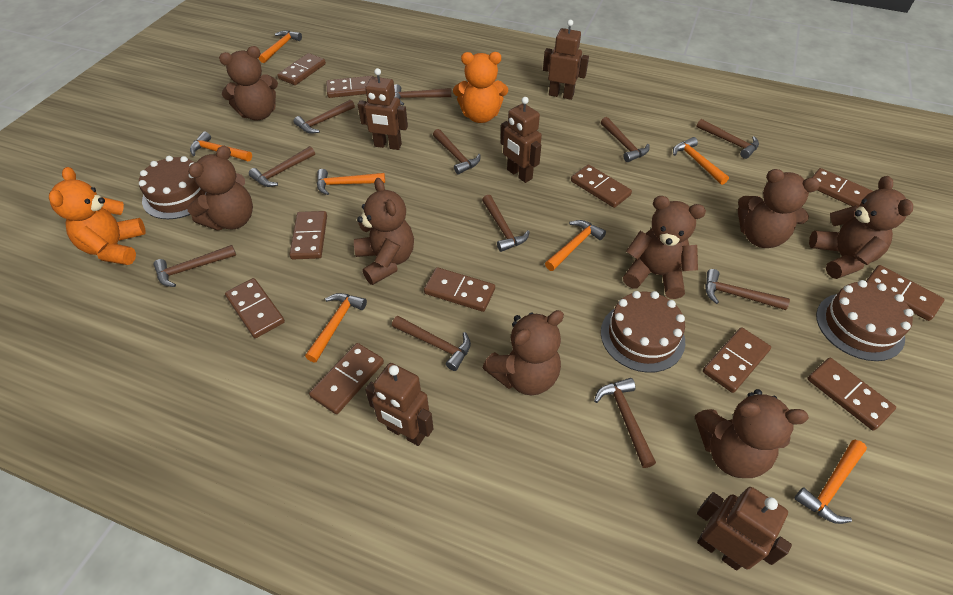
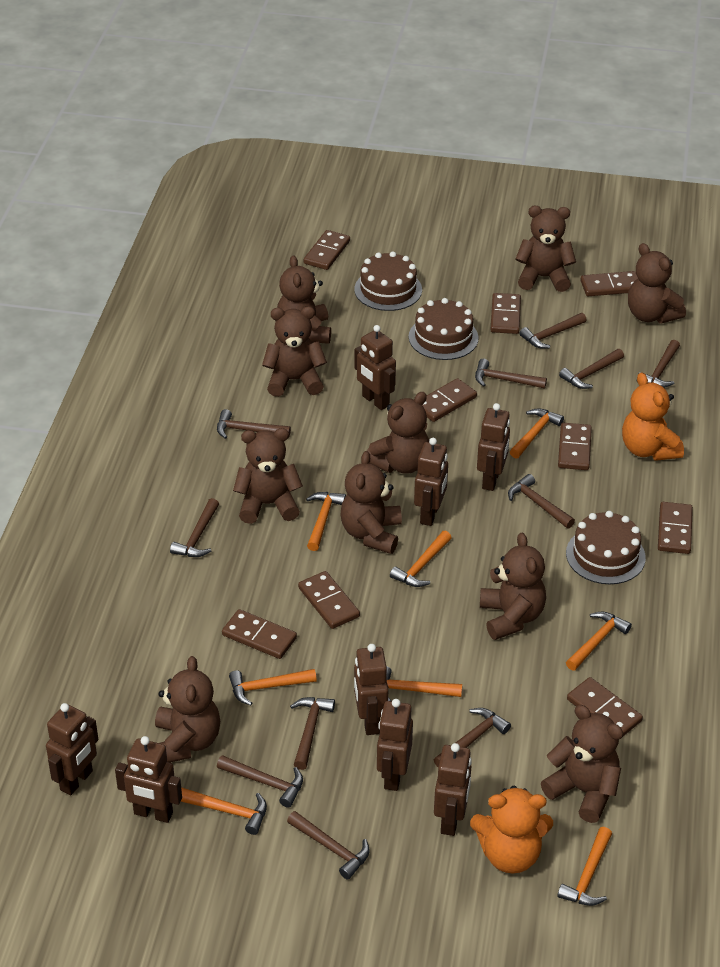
brown domino: 11 -> 9
brown robot: 5 -> 8
brown teddy bear: 8 -> 10
orange hammer: 7 -> 8

